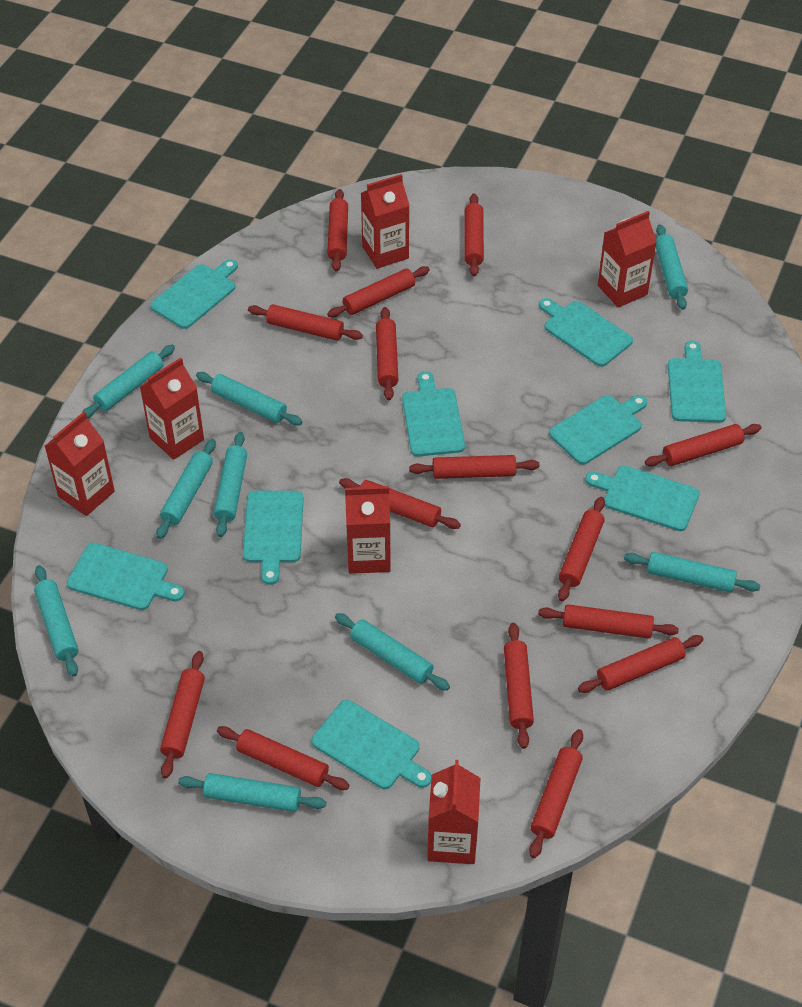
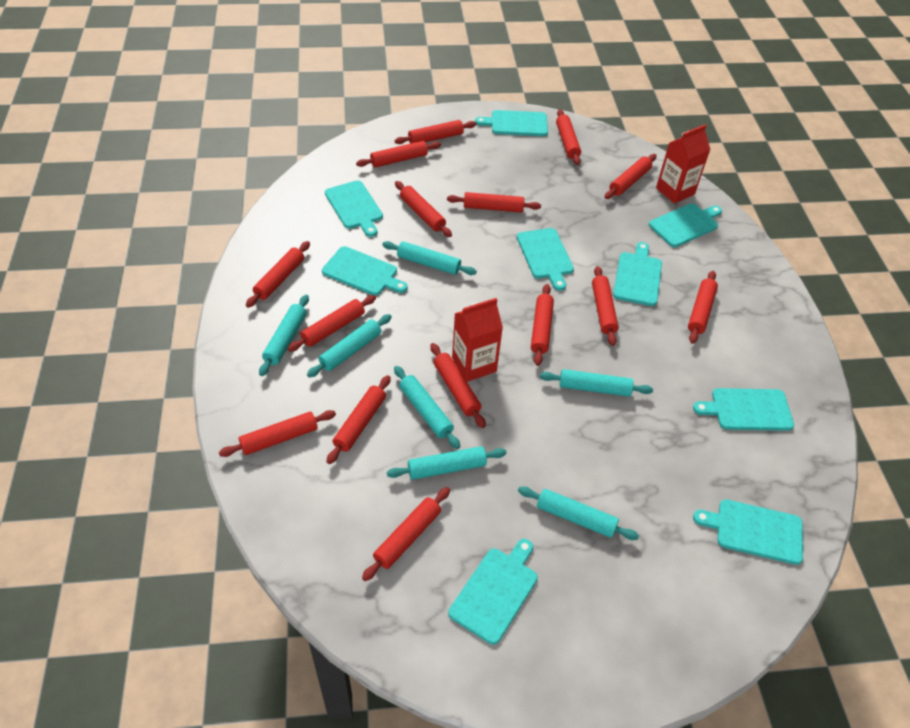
red carton: 6 -> 2
turquoise rolling pin: 9 -> 7

